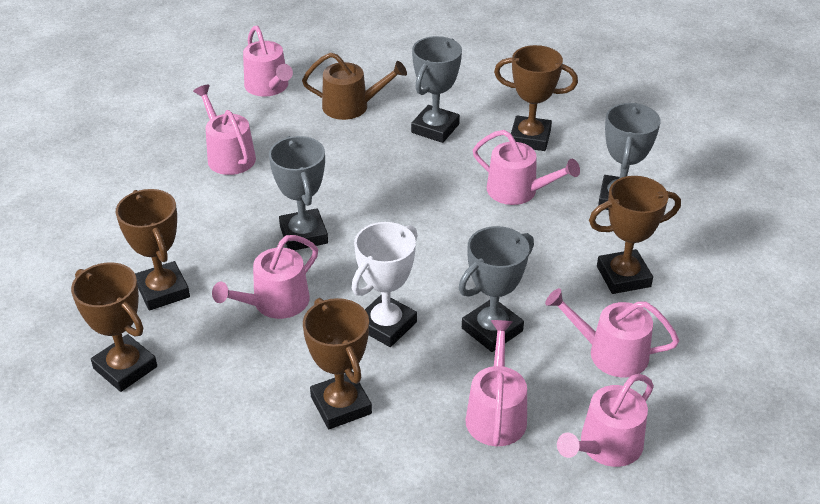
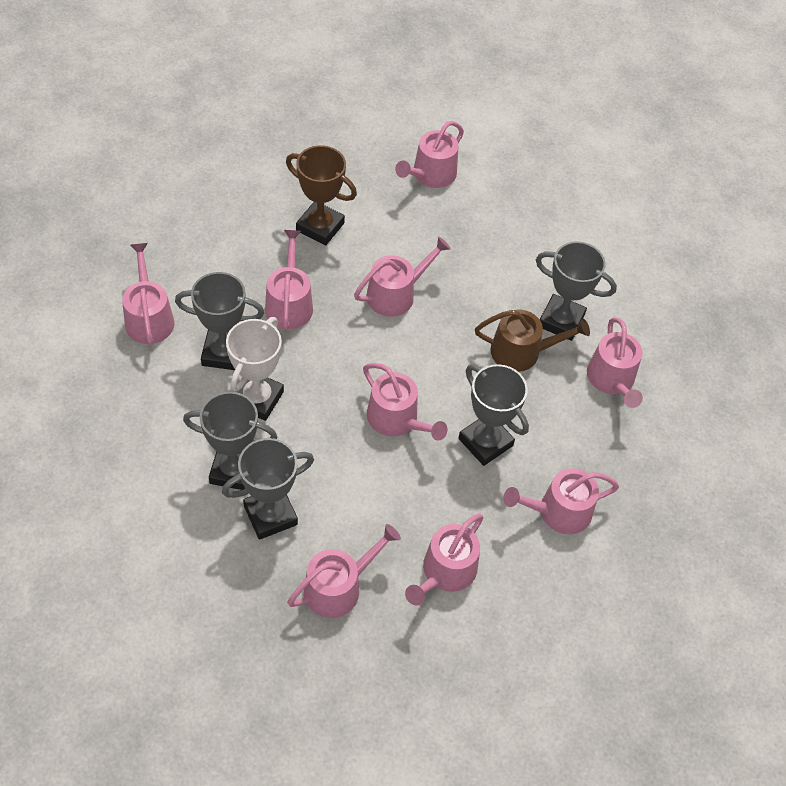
brown trophy: 5 -> 1
grey trophy: 4 -> 5
pink watering can: 7 -> 9

